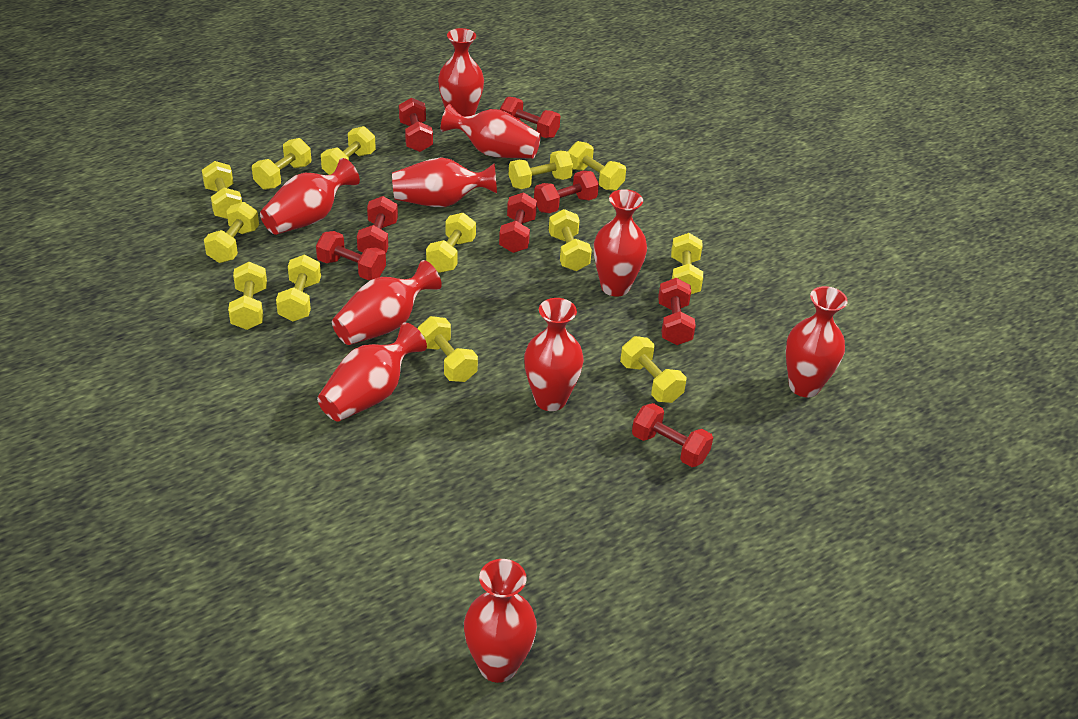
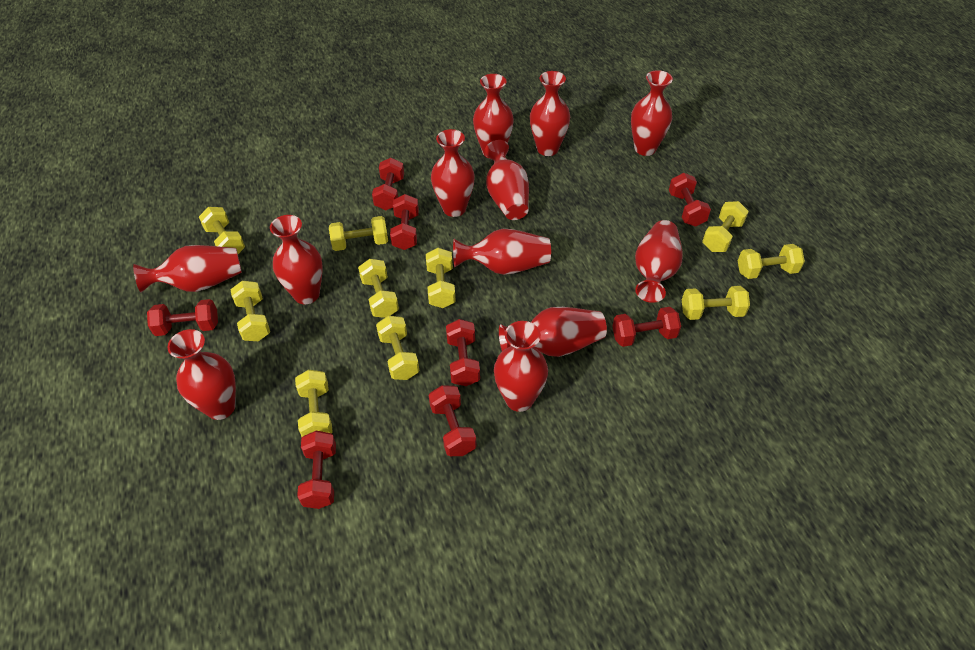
red vase: 10 -> 12
yellow dumbbell: 13 -> 10

